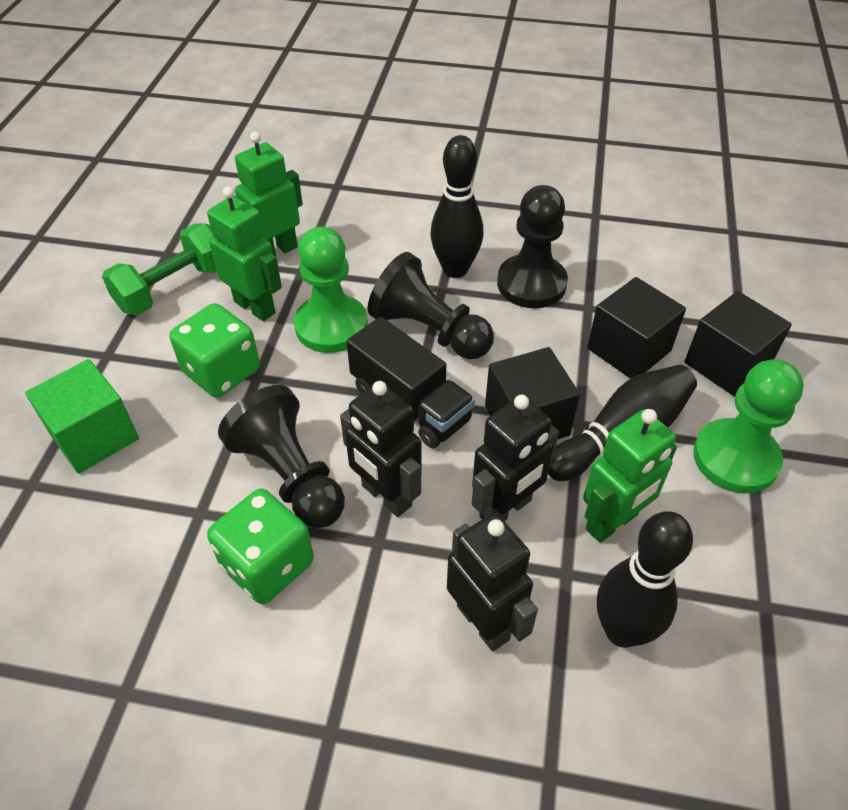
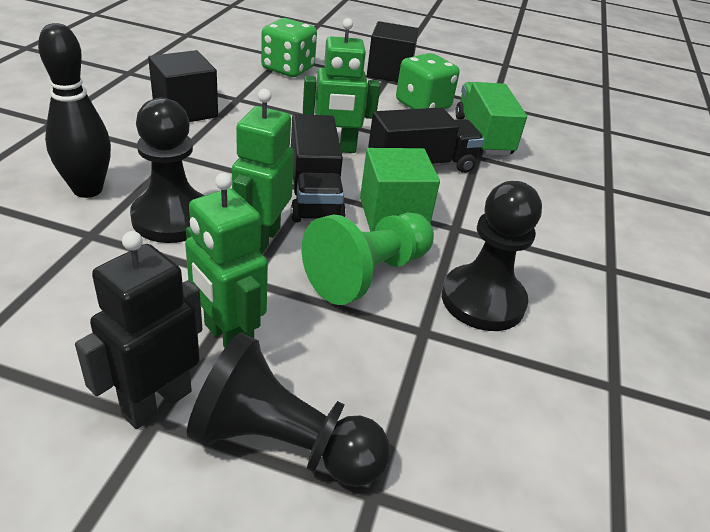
black bowling pin: 3 -> 1
black cube: 3 -> 2
black robot: 3 -> 1
black truck: 1 -> 2
green dumbbell: 1 -> 0
green pawn: 2 -> 1
green truck: 0 -> 1

